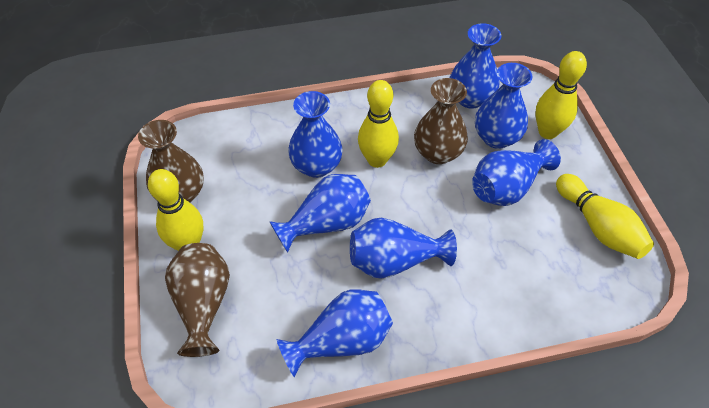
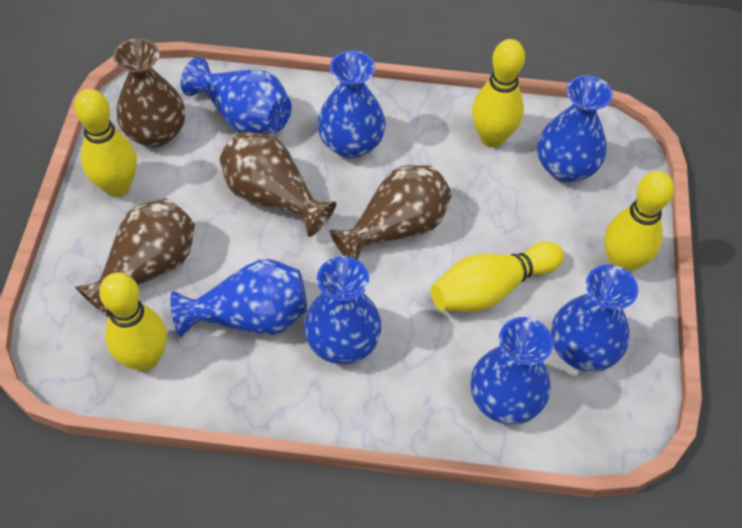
brown vase: 3 -> 4
yellow bowling pin: 4 -> 5

